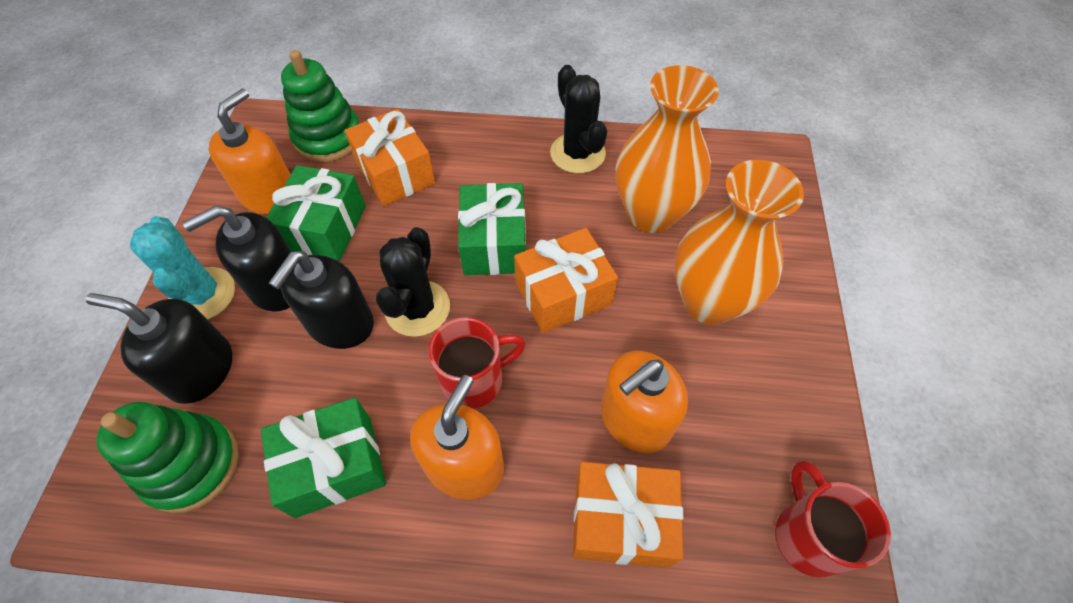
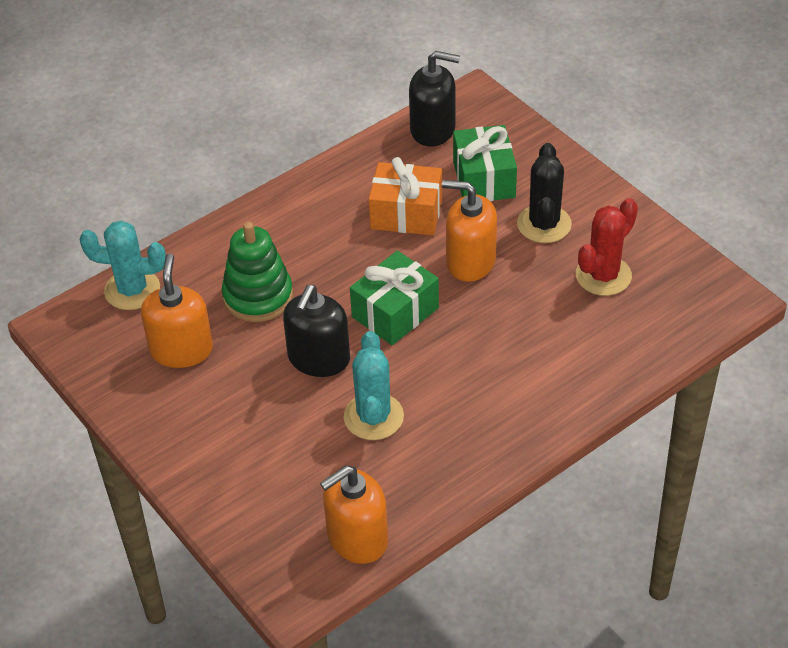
black cactus: 2 -> 1
black soap dispenser: 3 -> 2
green gift: 3 -> 2
green stacking toy: 2 -> 1
orange gift: 3 -> 1
orange vase: 2 -> 0
red cactus: 0 -> 1
red mug: 2 -> 0
turquoise cactus: 1 -> 2

